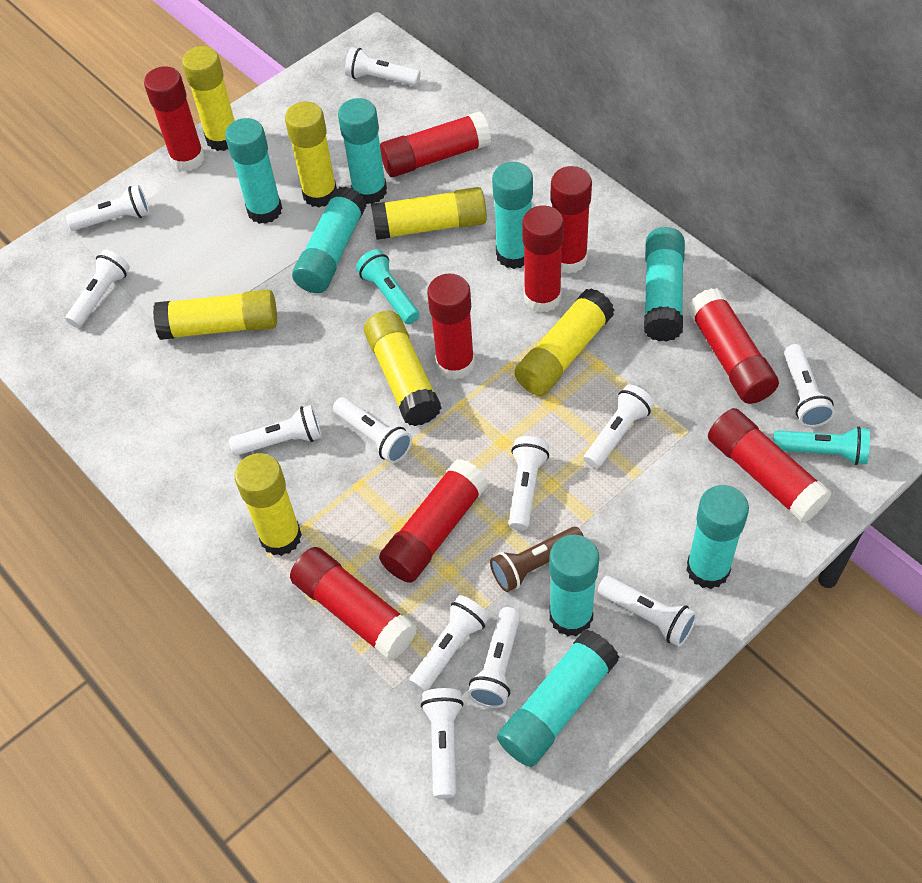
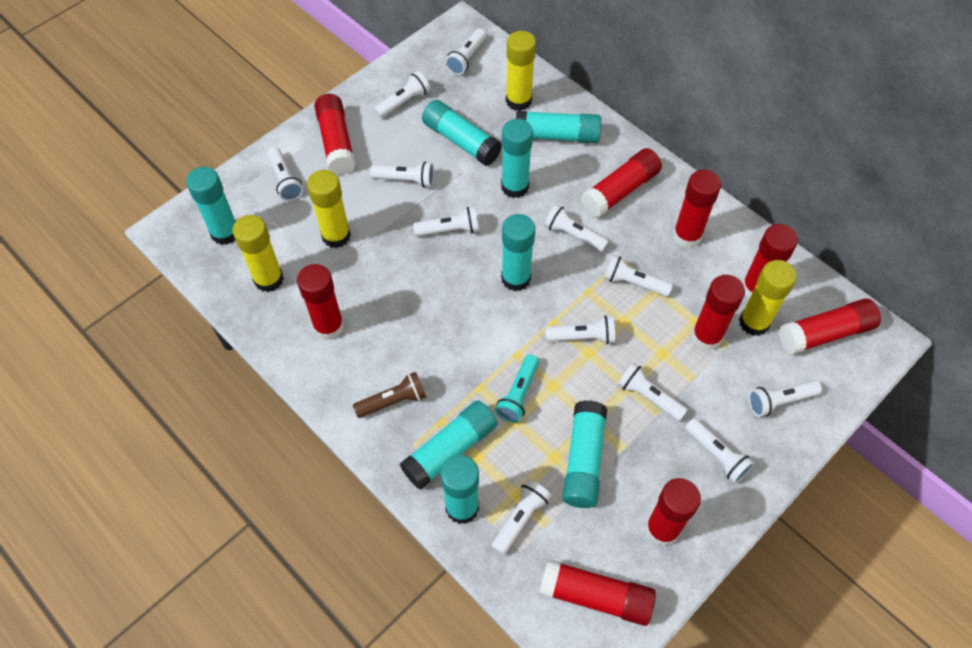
turquoise flashlight: 2 -> 1
yellow glue stick: 7 -> 4

